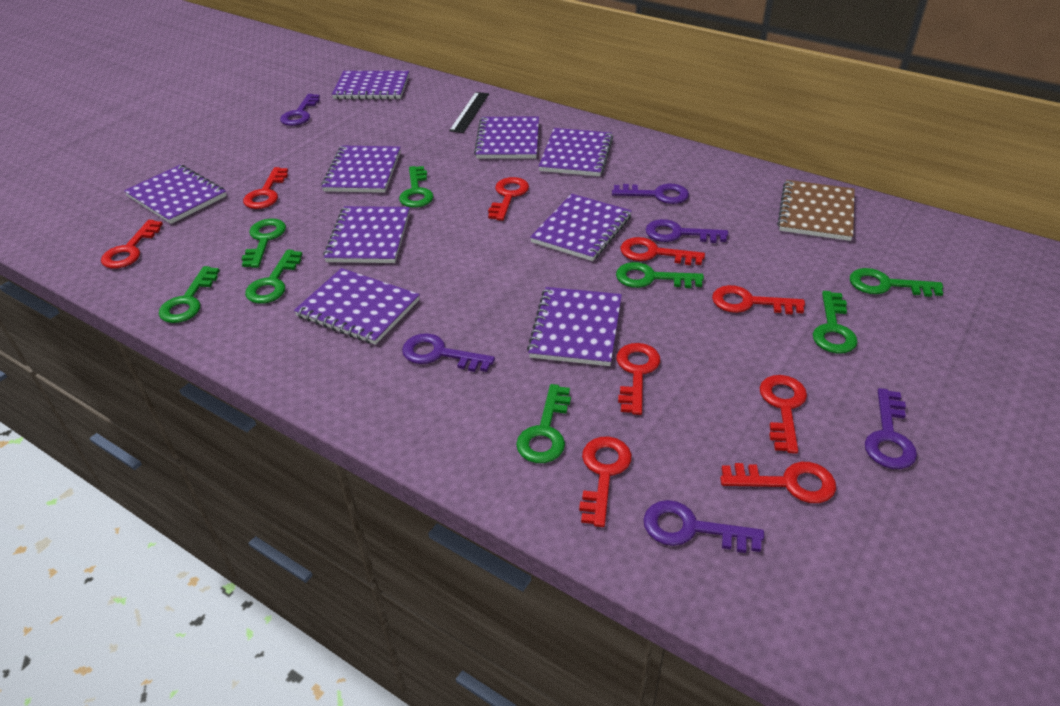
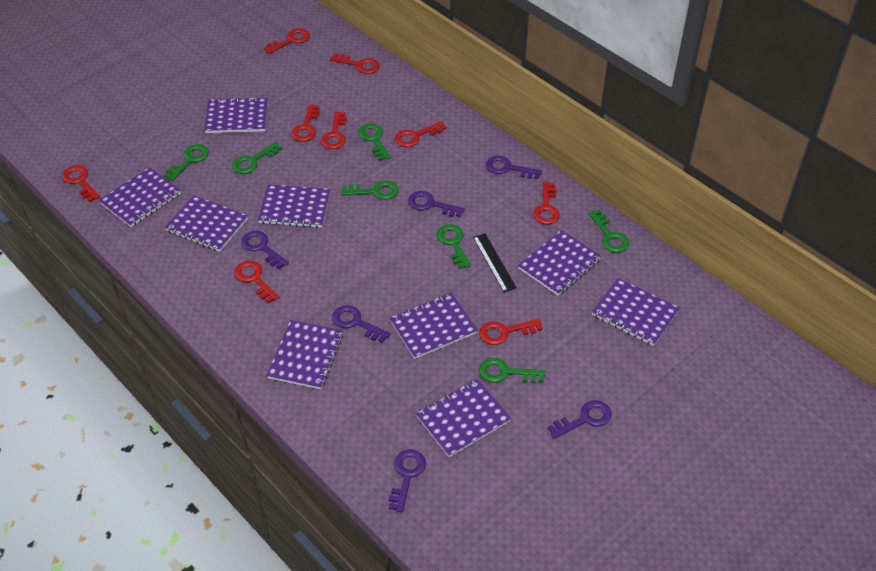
brown notebook: 1 -> 0
green key: 8 -> 7

